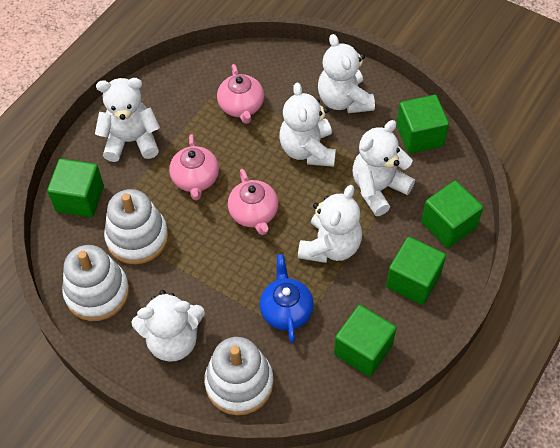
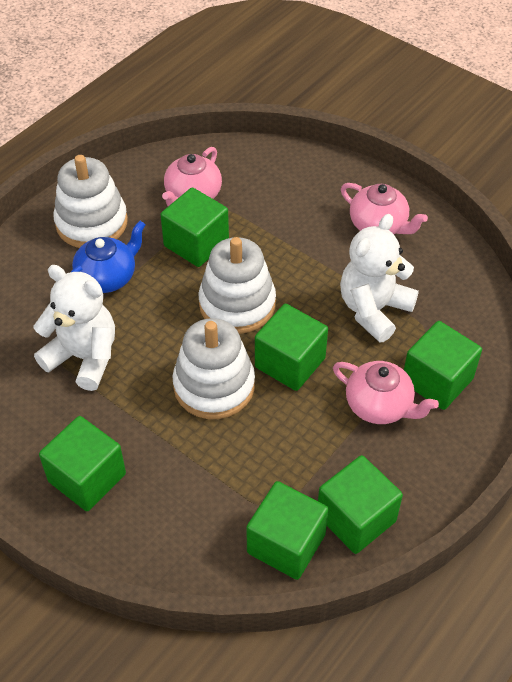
green cube: 5 -> 6
white teddy bear: 6 -> 2

